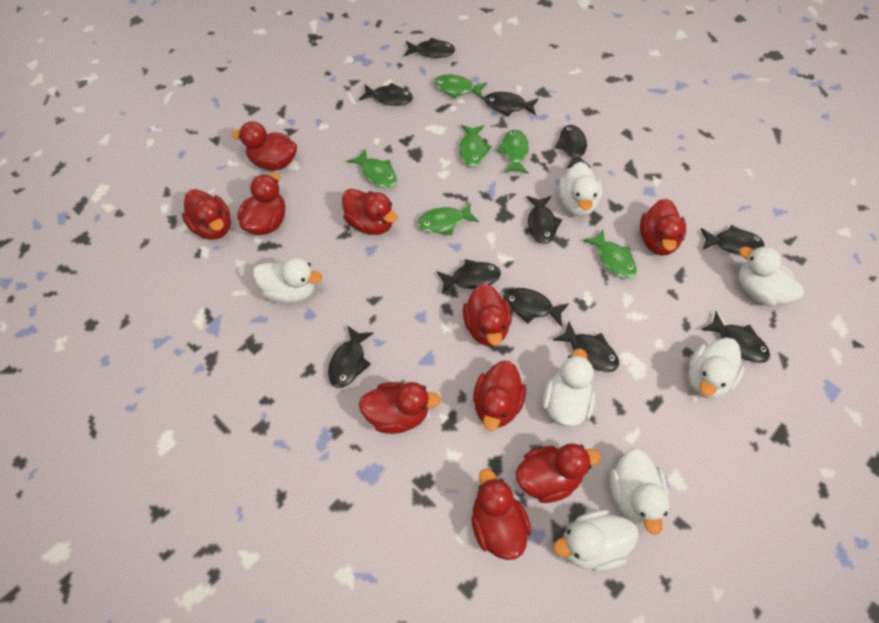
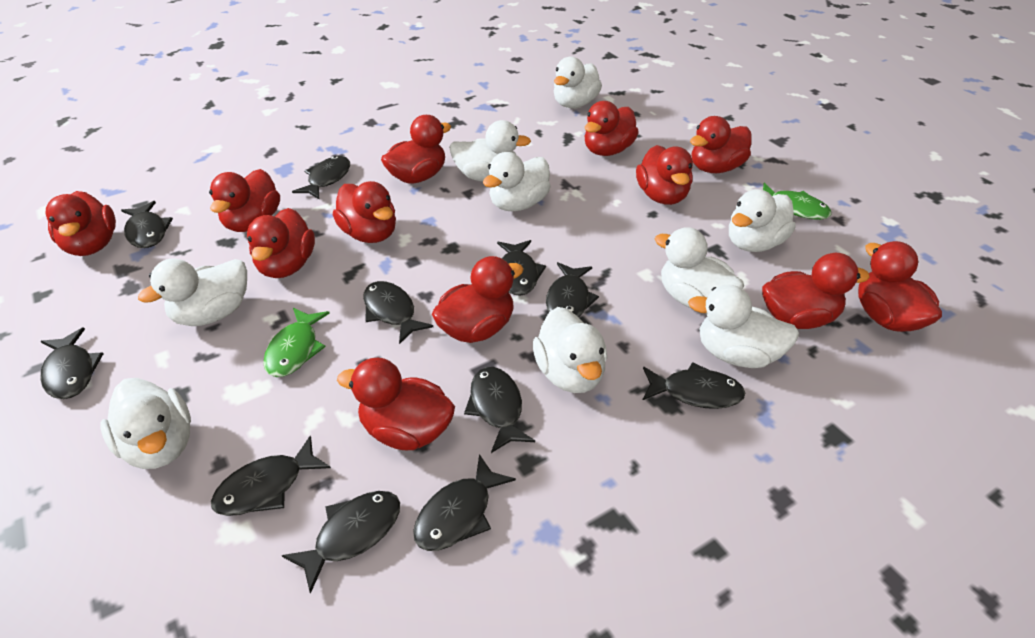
green fish: 6 -> 2
red duck: 10 -> 12
white duck: 7 -> 9

